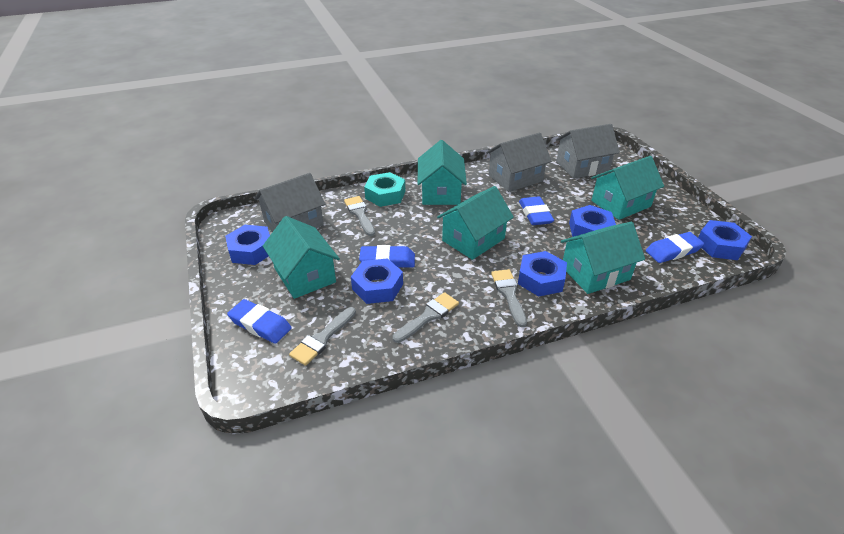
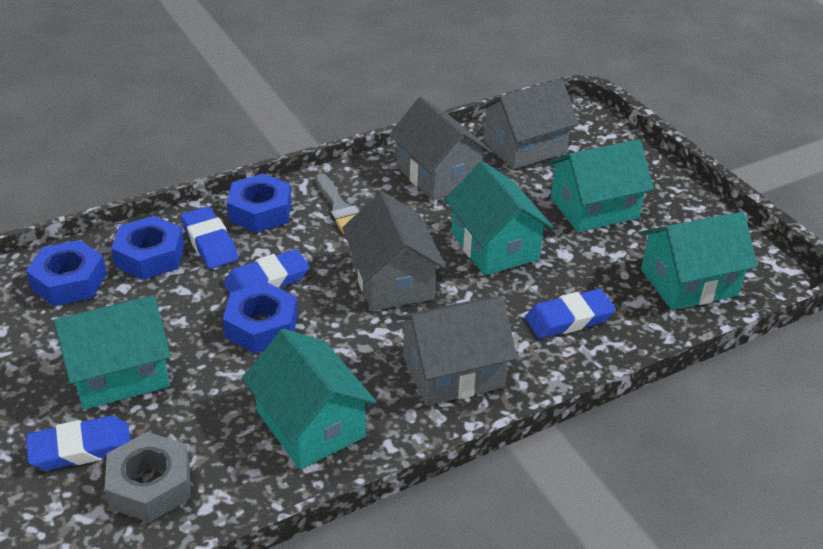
blue nut: 5 -> 4
grey brush: 4 -> 1
grey house: 3 -> 4
grey nut: 0 -> 1
turquoise nut: 1 -> 0

